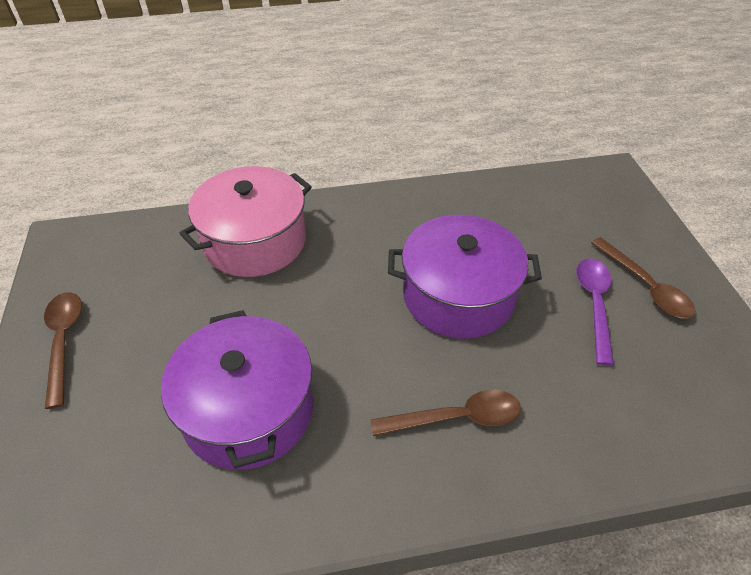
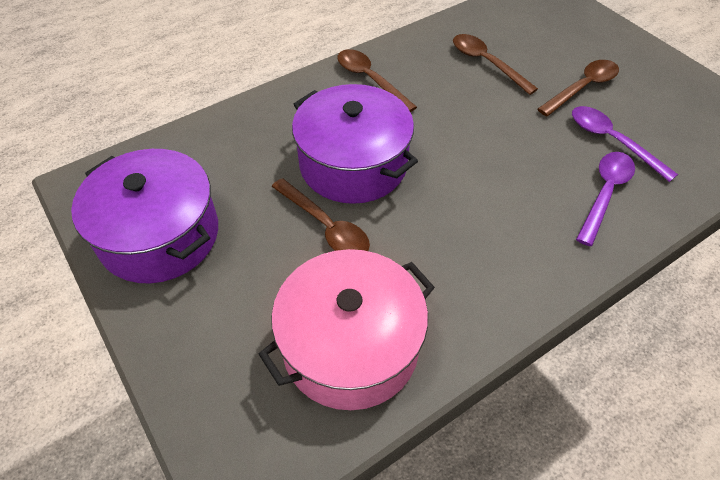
brown spoon: 3 -> 4
purple spoon: 1 -> 2

